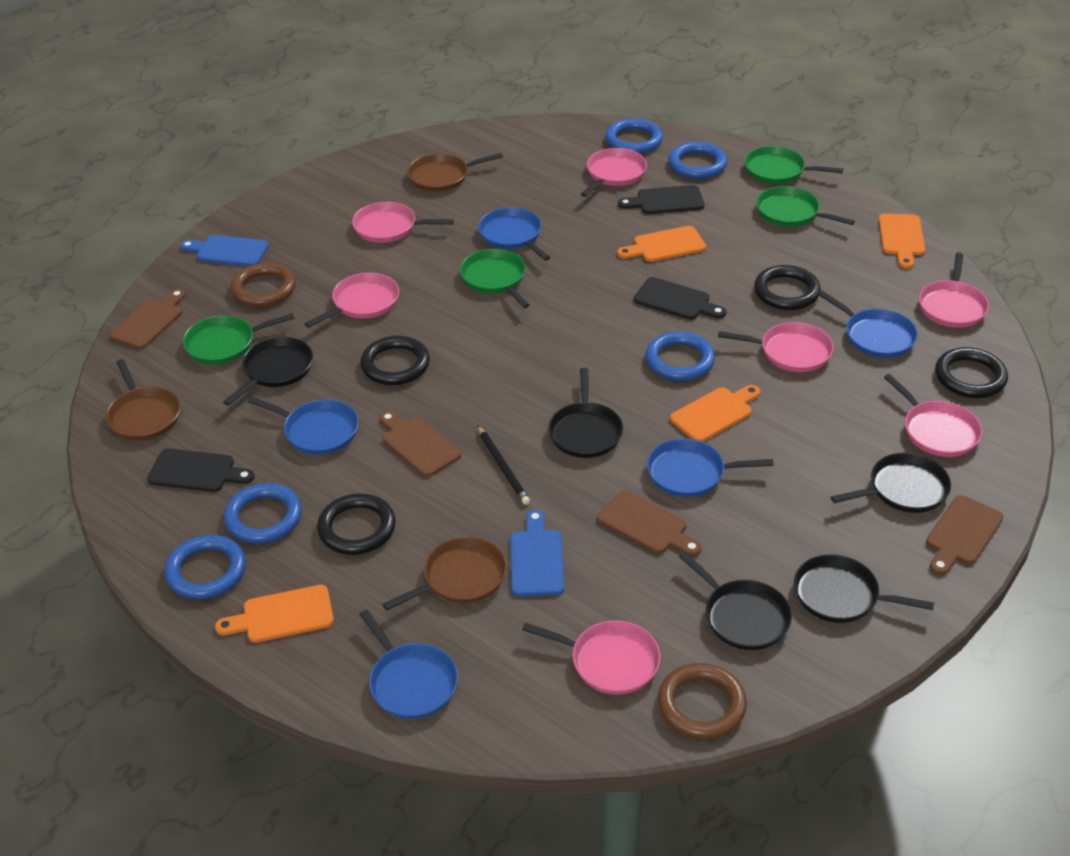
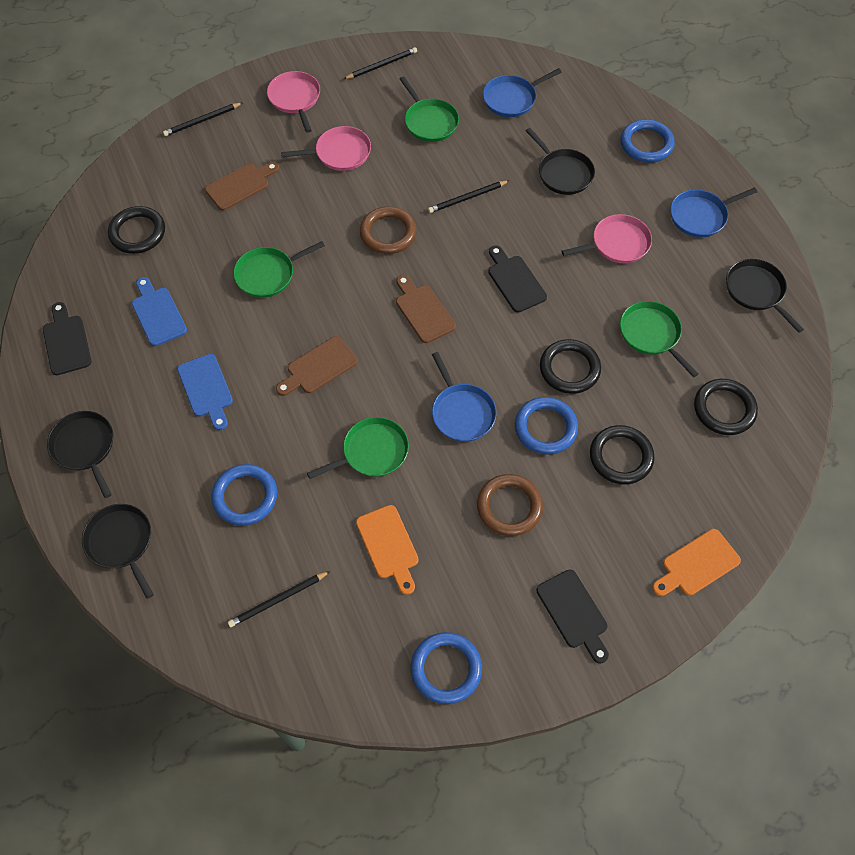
black pan: 5 -> 4
black pencil: 1 -> 4
blue pan: 5 -> 3
blue ring: 5 -> 4
brown cutting board: 4 -> 3
brown pan: 3 -> 0
orange cutting board: 4 -> 2
pink pan: 7 -> 3

